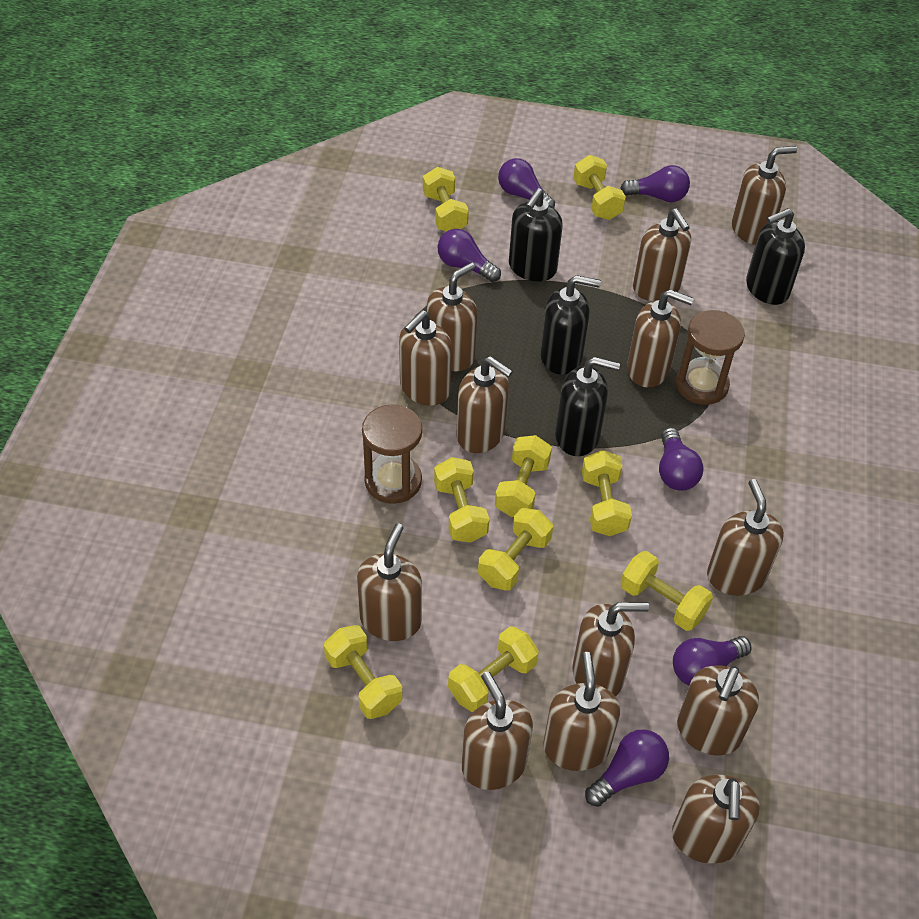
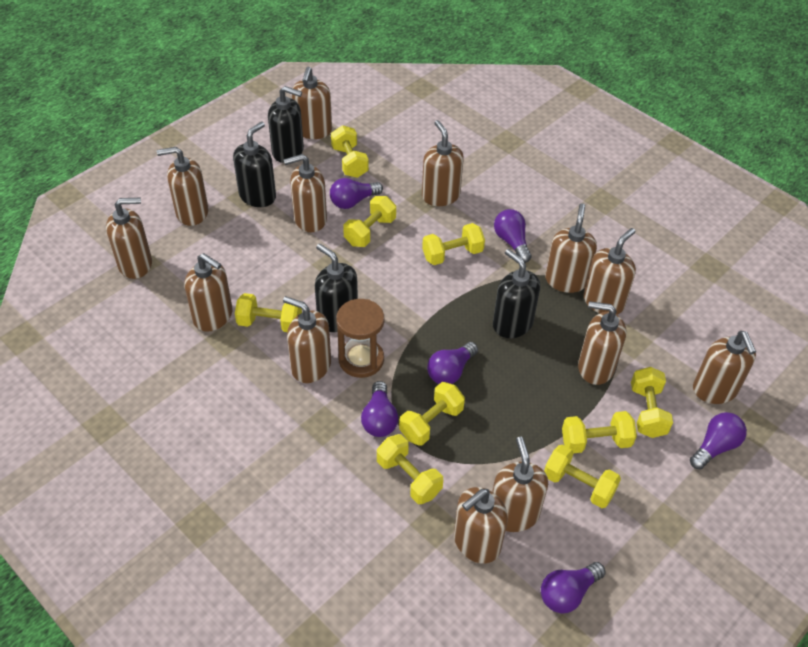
brown hourglass: 2 -> 1

